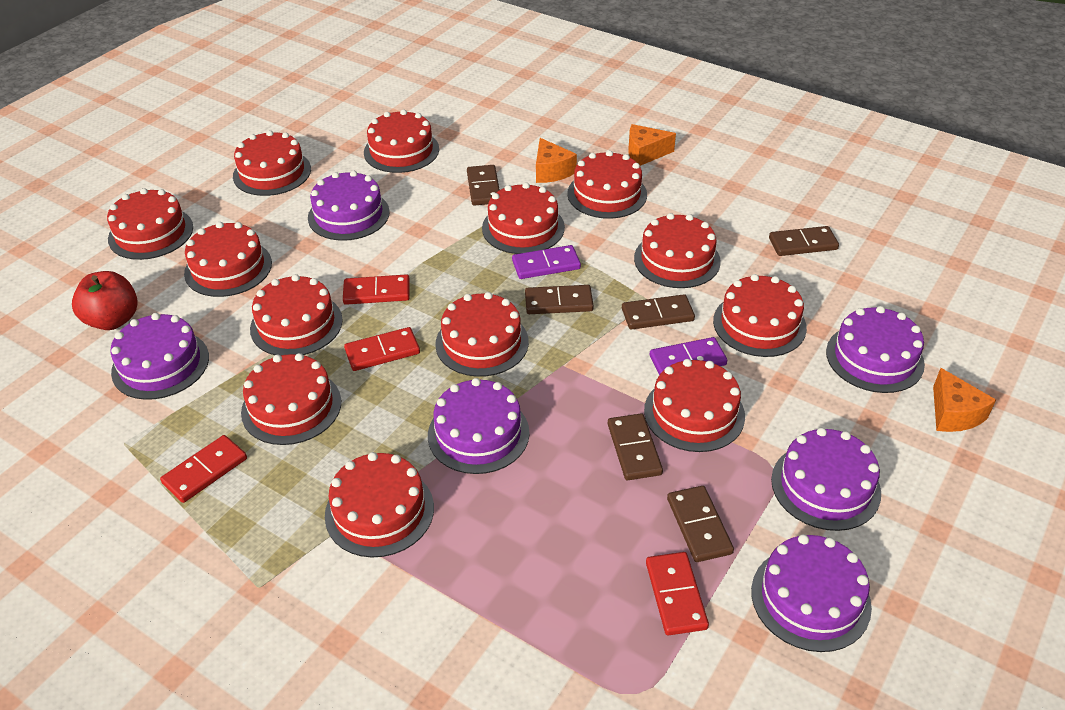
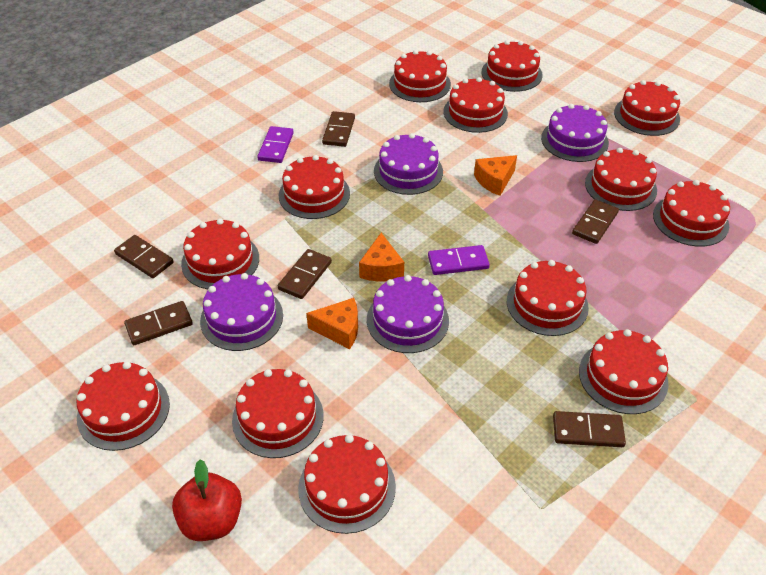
purple cake: 6 -> 4
red domino: 4 -> 0

